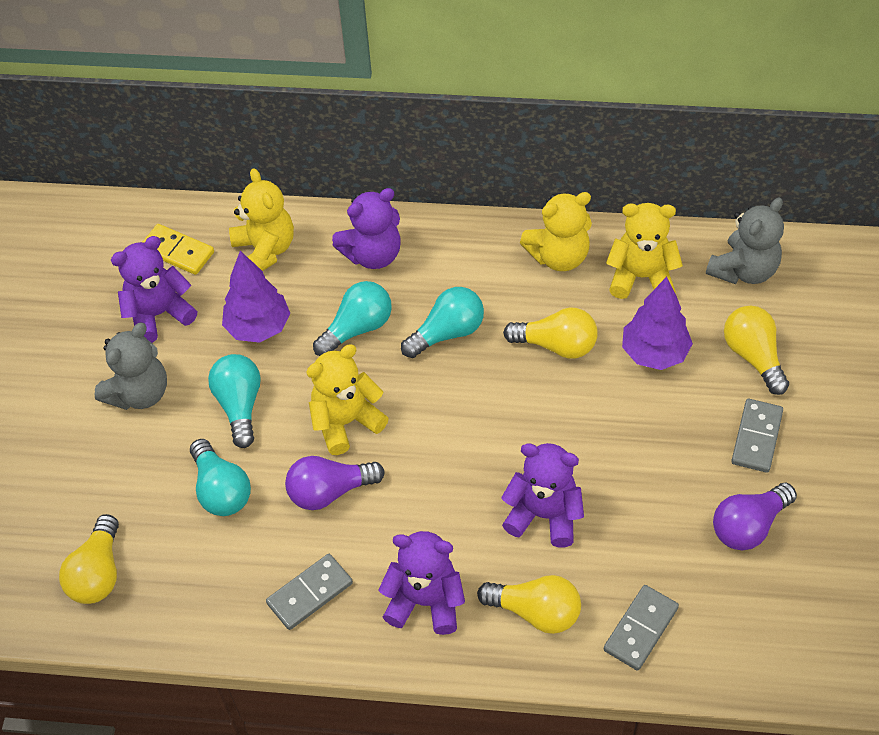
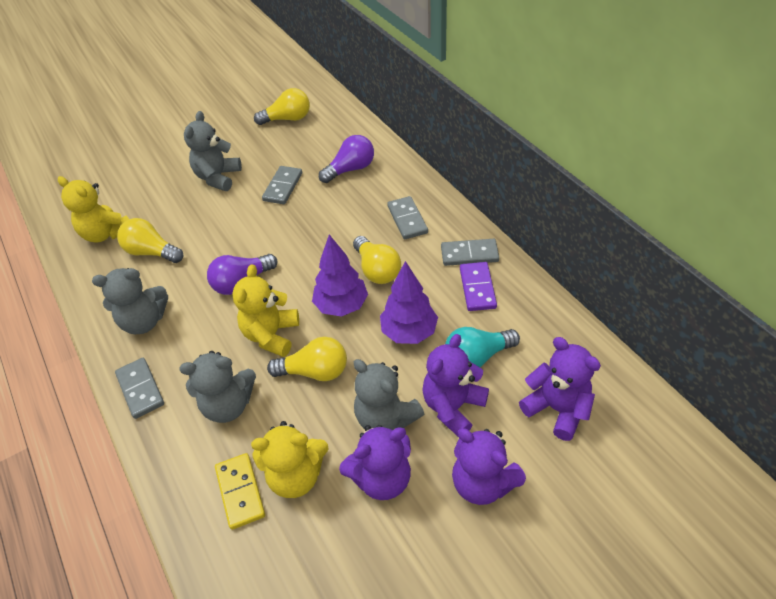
grey domino: 3 -> 4
grey teddy bear: 2 -> 4
purple domino: 0 -> 1
turquoise light bulb: 4 -> 1
yellow teddy bear: 4 -> 3

